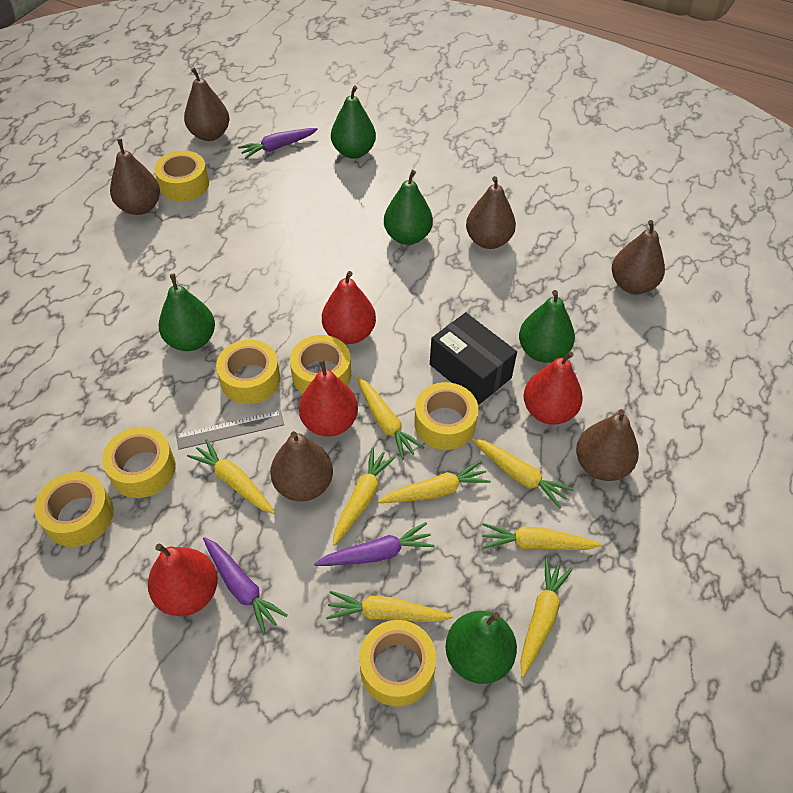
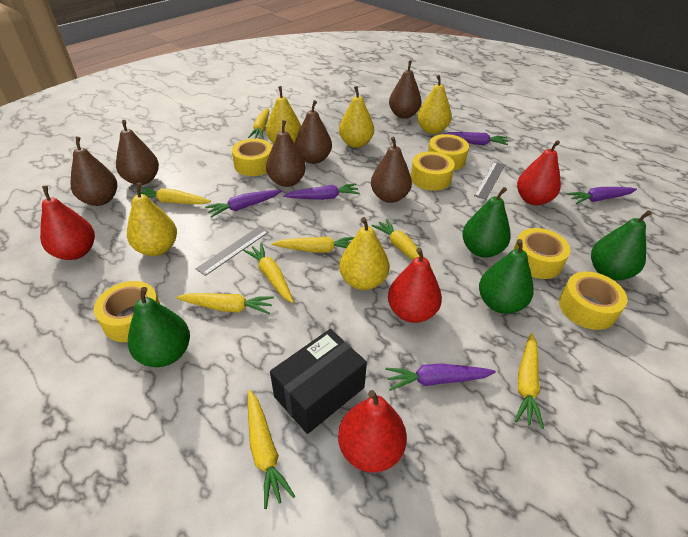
green pear: 5 -> 4
grey ruler: 1 -> 2
purple carrot: 3 -> 5
yellow pear: 0 -> 5
yellow tape: 7 -> 6

